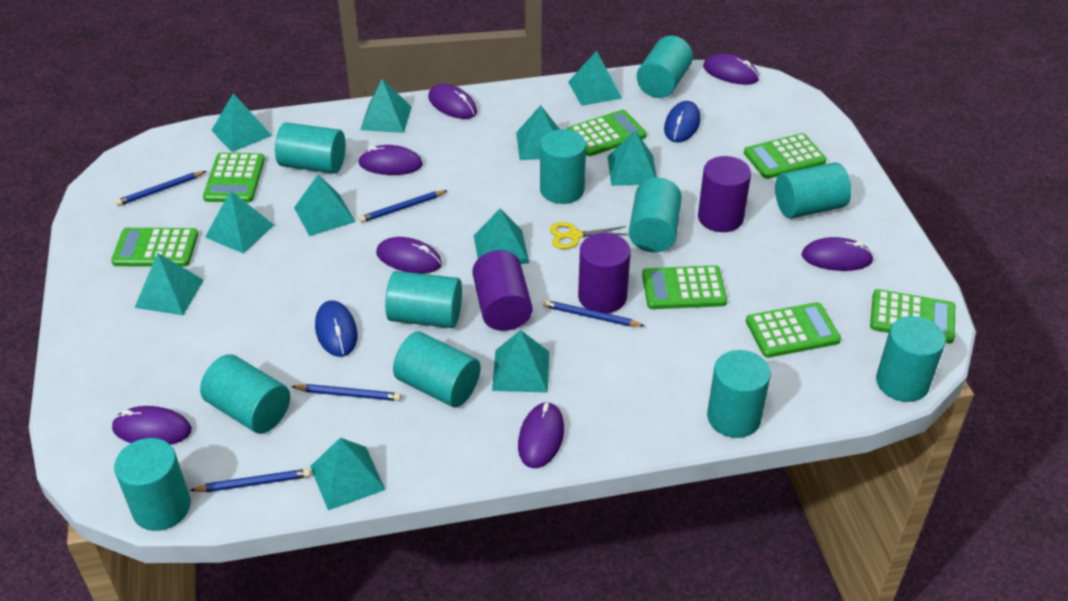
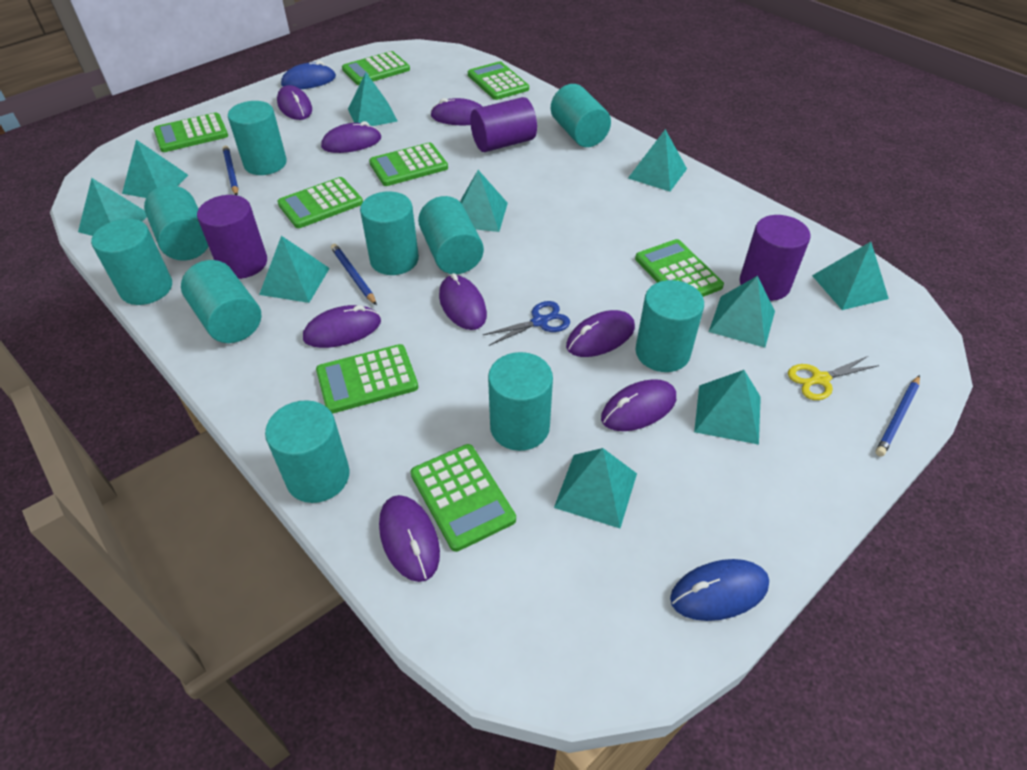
blue pencil: 5 -> 3
blue scissors: 0 -> 1
green calculator: 7 -> 8
purple mouse: 7 -> 8
turquoise cylinder: 11 -> 10
turquoise pyramid: 11 -> 10

